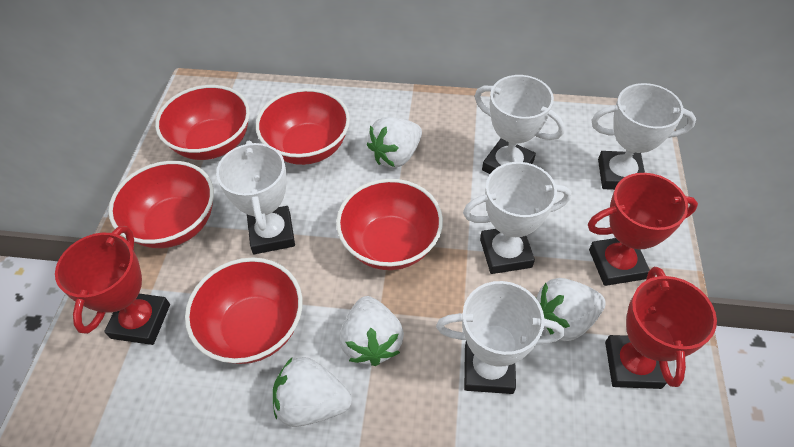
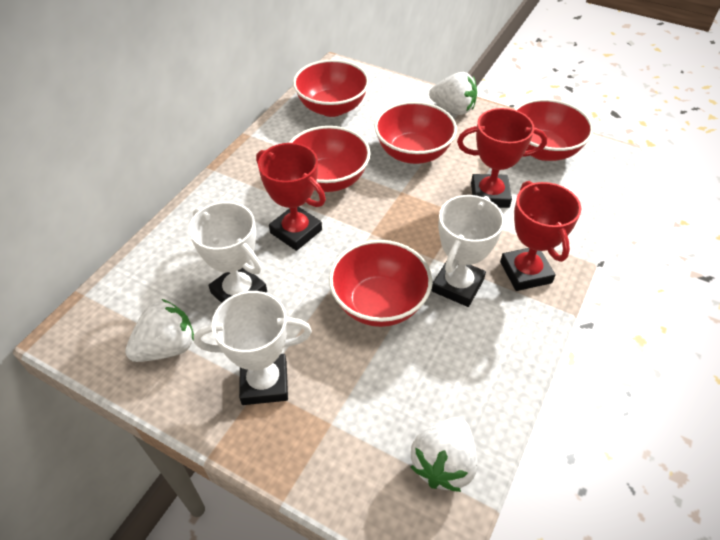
white strawberry: 4 -> 3
white trophy: 5 -> 3

